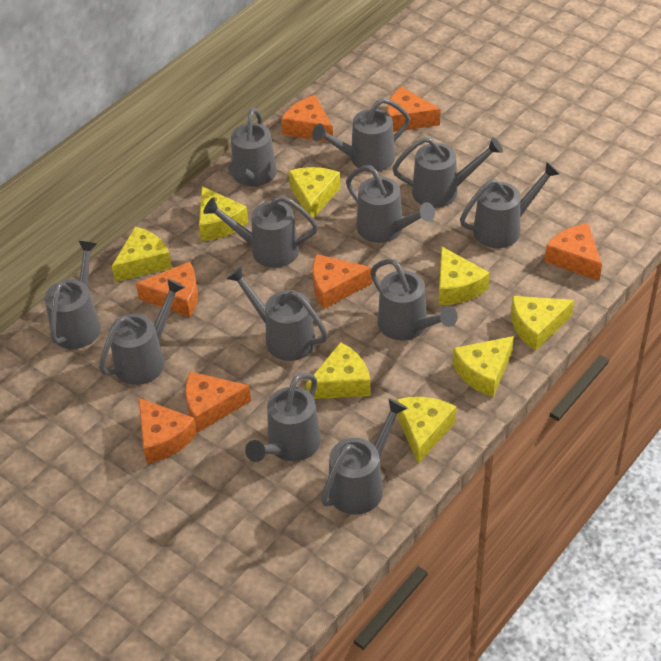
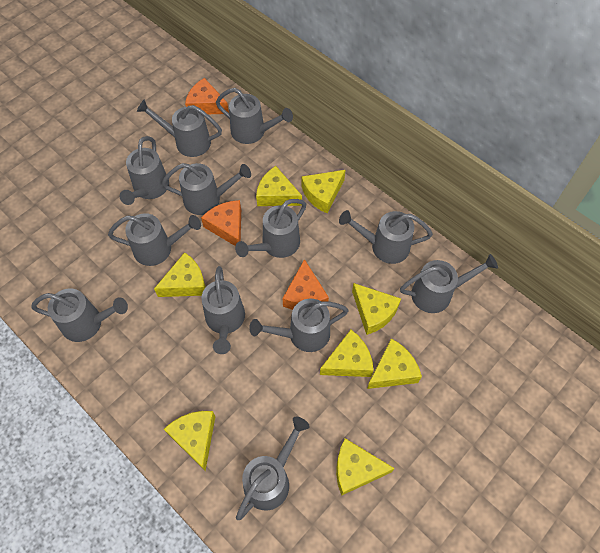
orange cheese: 7 -> 3

